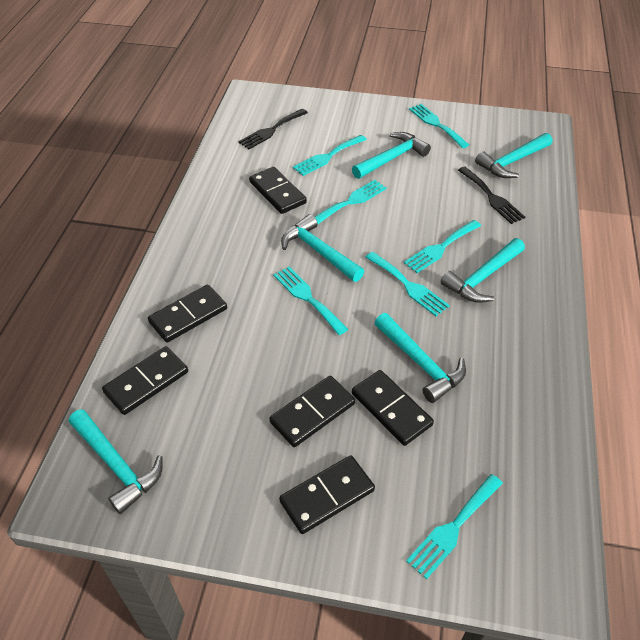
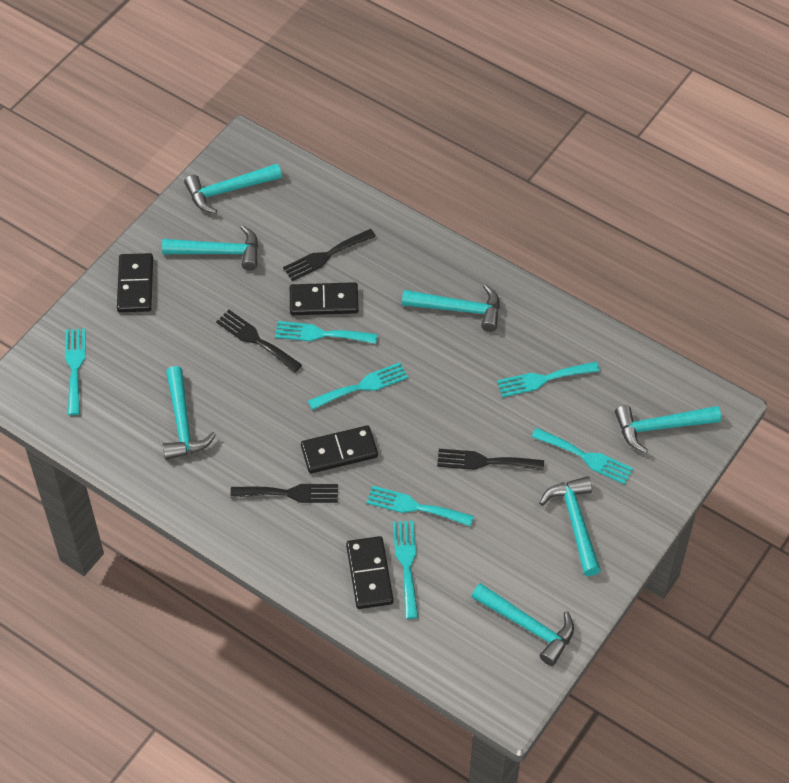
black domino: 6 -> 4
black fork: 2 -> 4
turquoise hammer: 6 -> 7

